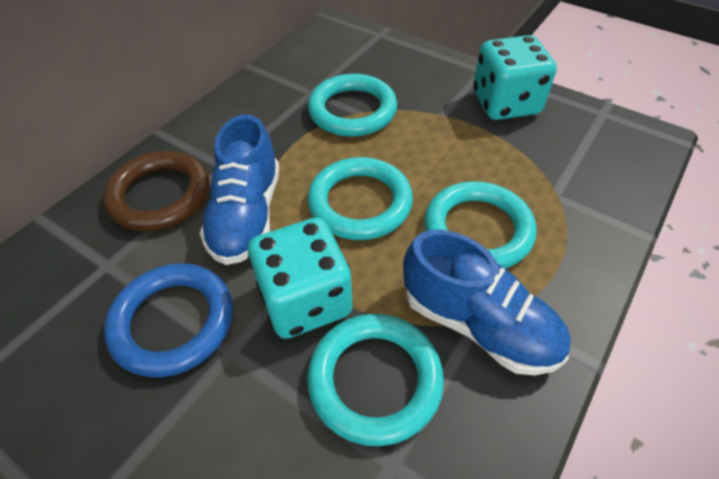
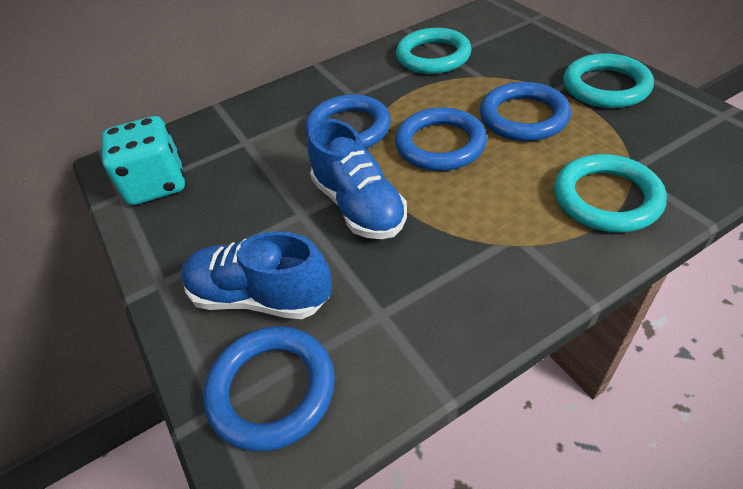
blue ring: 1 -> 4
brown ring: 1 -> 0
turquoise dice: 2 -> 1
turquoise ring: 4 -> 3

